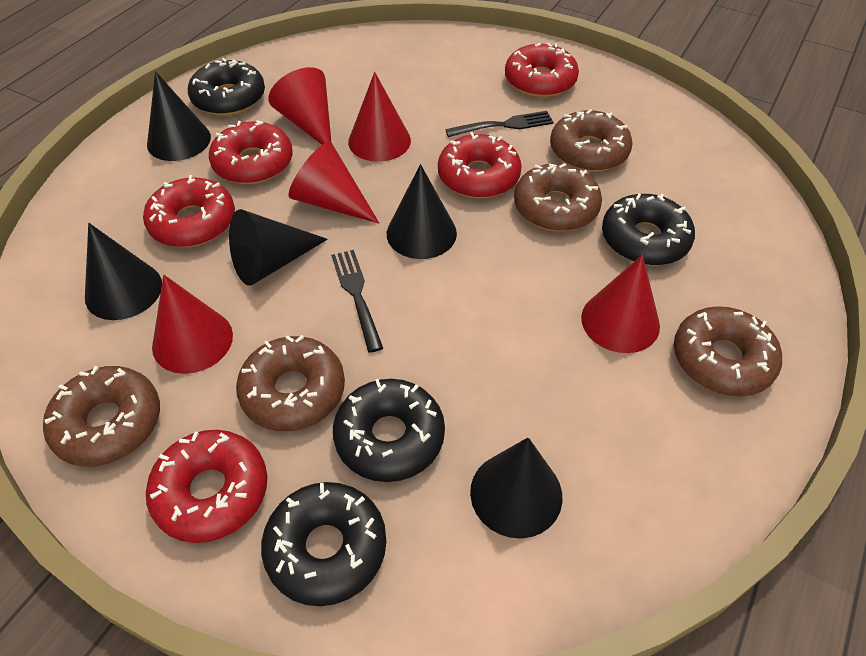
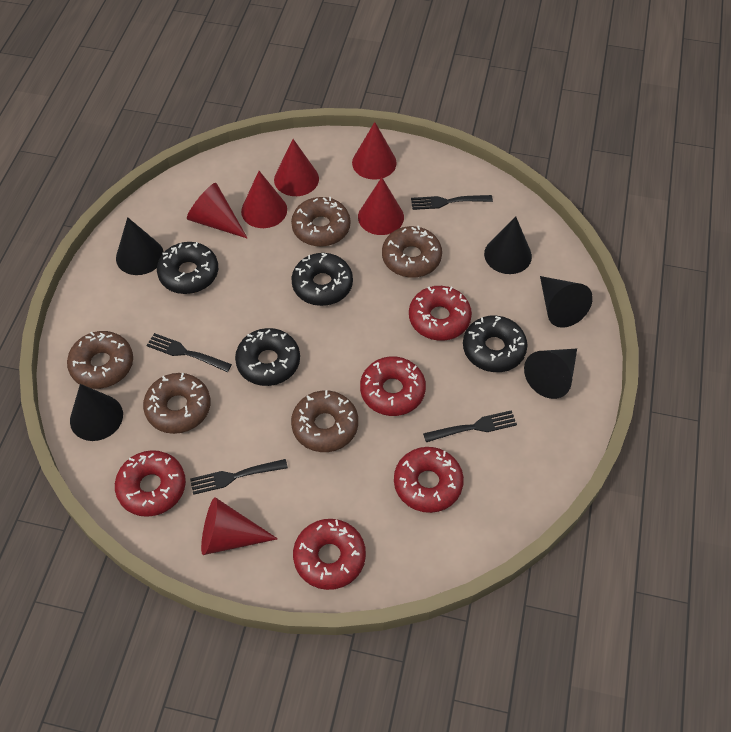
black fork: 2 -> 4
red cone: 5 -> 6

